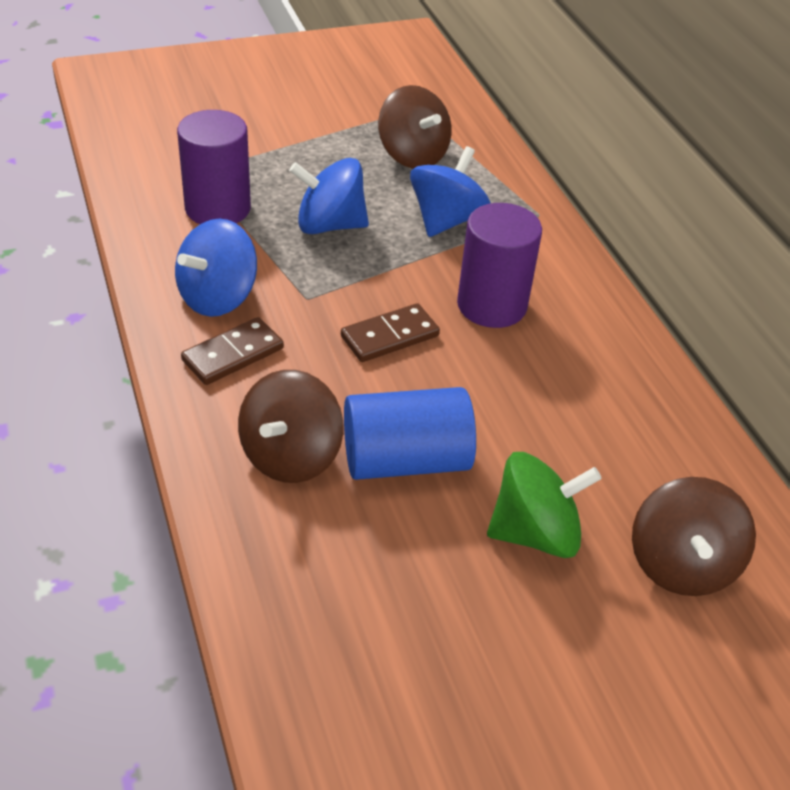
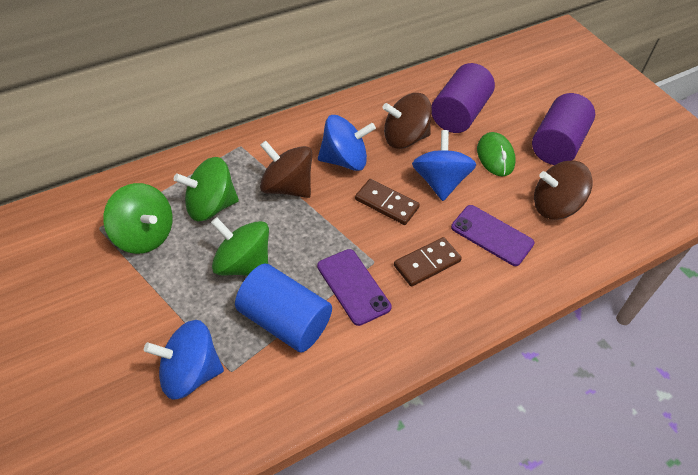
green mouse: 0 -> 1
green spinning top: 1 -> 3
purple phone: 0 -> 2

